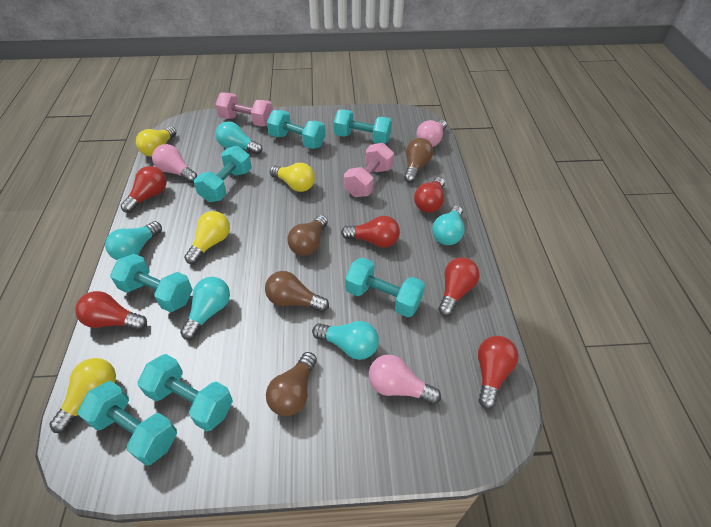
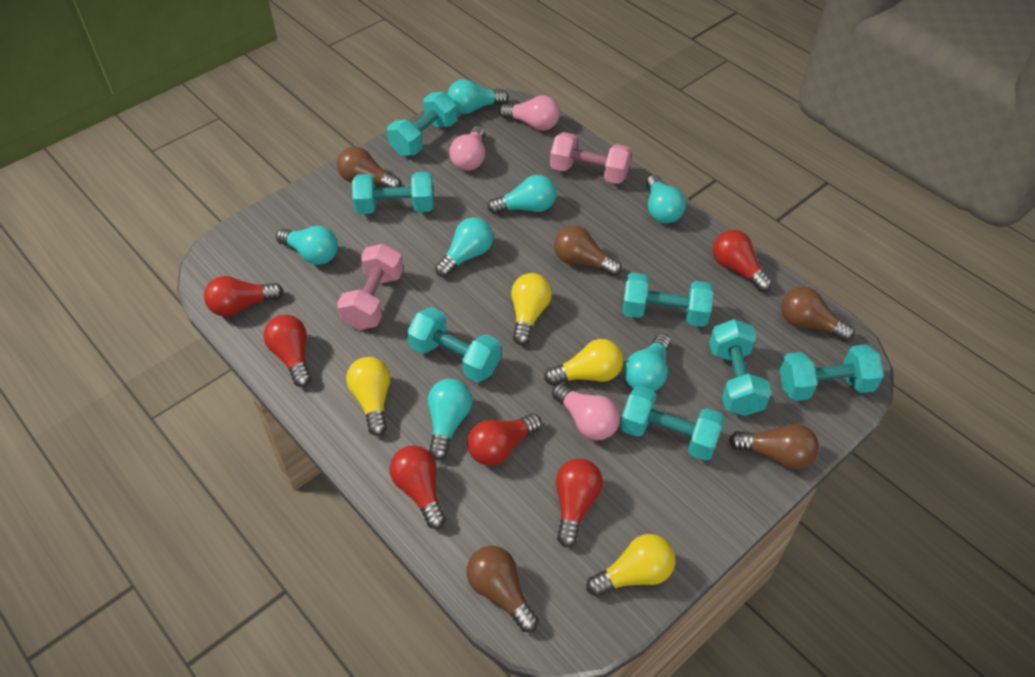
brown light bulb: 4 -> 5
turquoise light bulb: 5 -> 7

